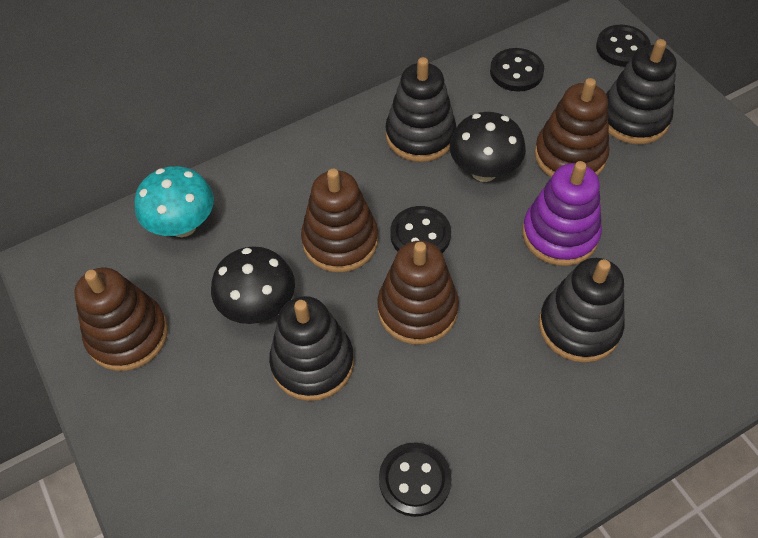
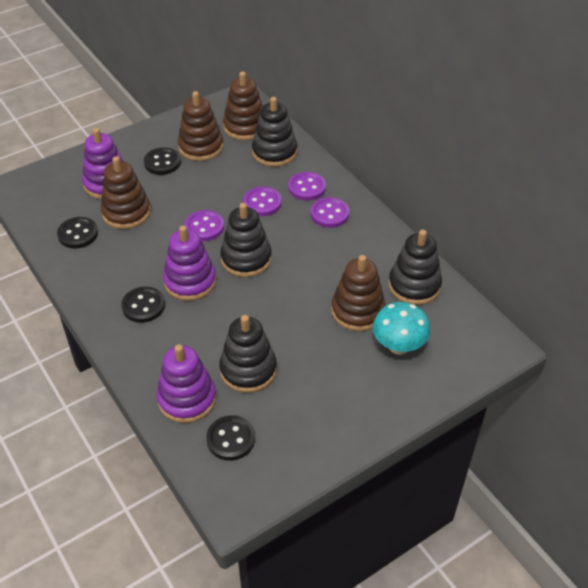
black mushroom: 2 -> 0
purple button: 0 -> 4
purple stacking toy: 1 -> 3

